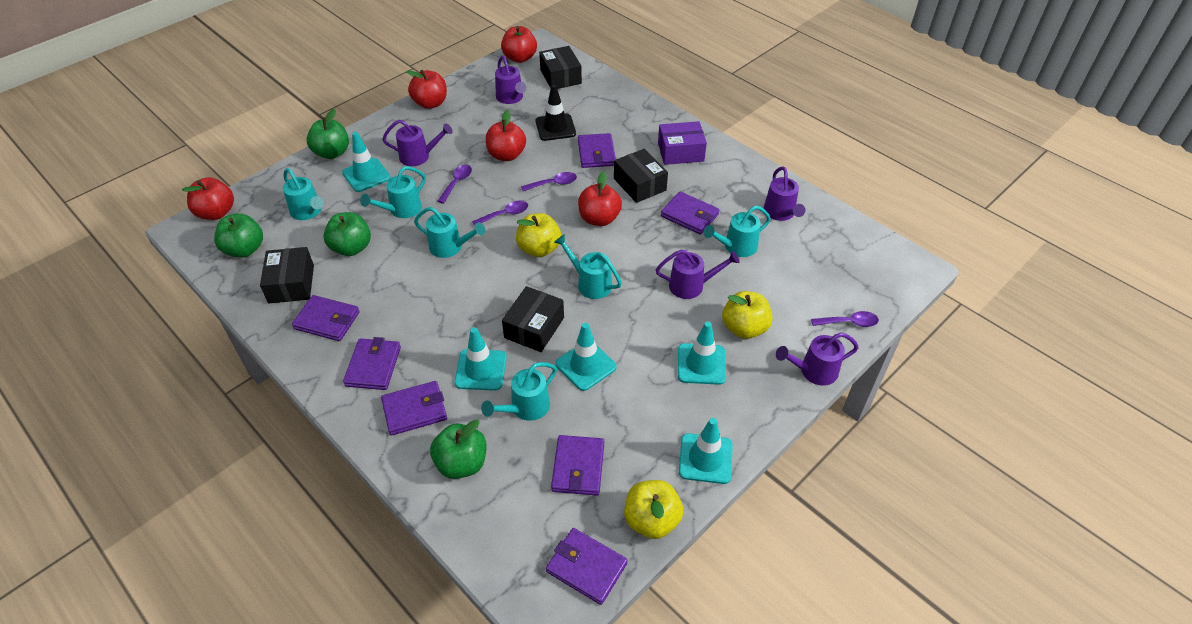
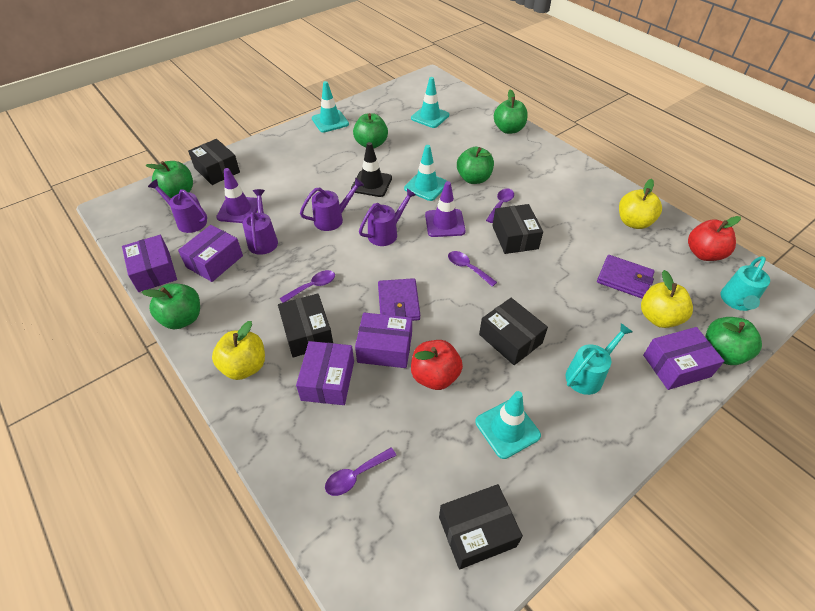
black box: 4 -> 5
green apple: 4 -> 6
purple box: 1 -> 5
purple traffic cone: 0 -> 2
purple wallet: 7 -> 2
purple watering can: 5 -> 4
red apple: 5 -> 2
turquoise traffic cone: 5 -> 4
turquoise watering can: 6 -> 2

